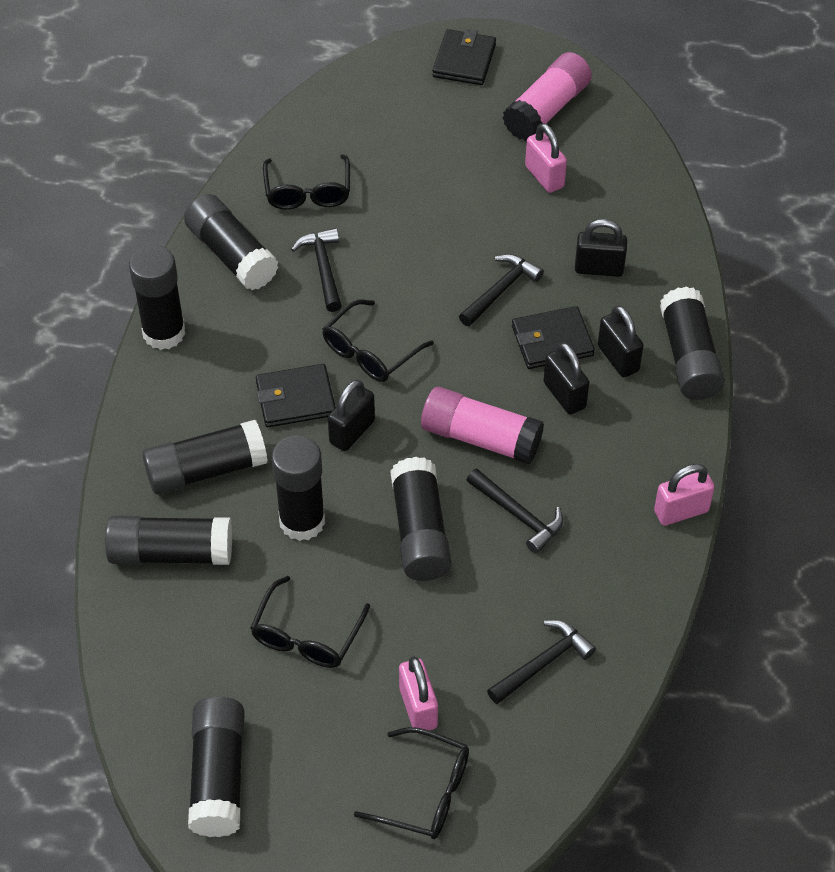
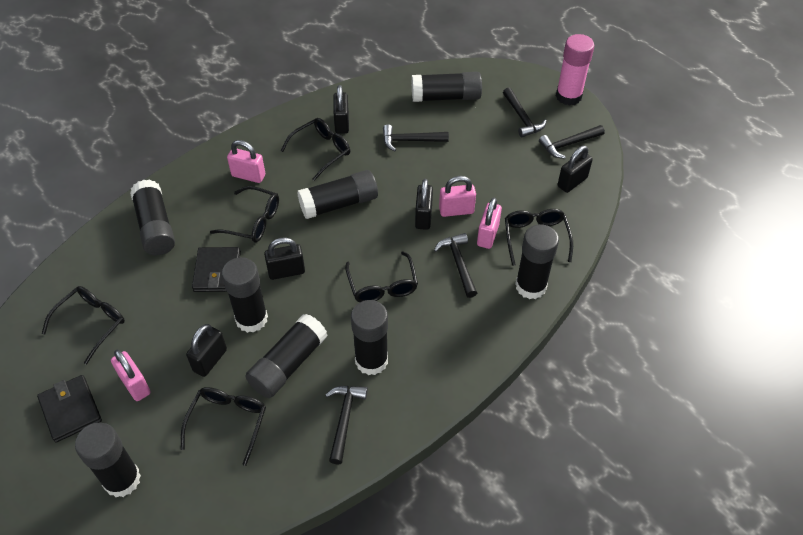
black glasses: 4 -> 6
black hammer: 4 -> 5
black padlock: 4 -> 5
black wallet: 3 -> 2
pink glue stick: 2 -> 1
pink padlock: 3 -> 4

